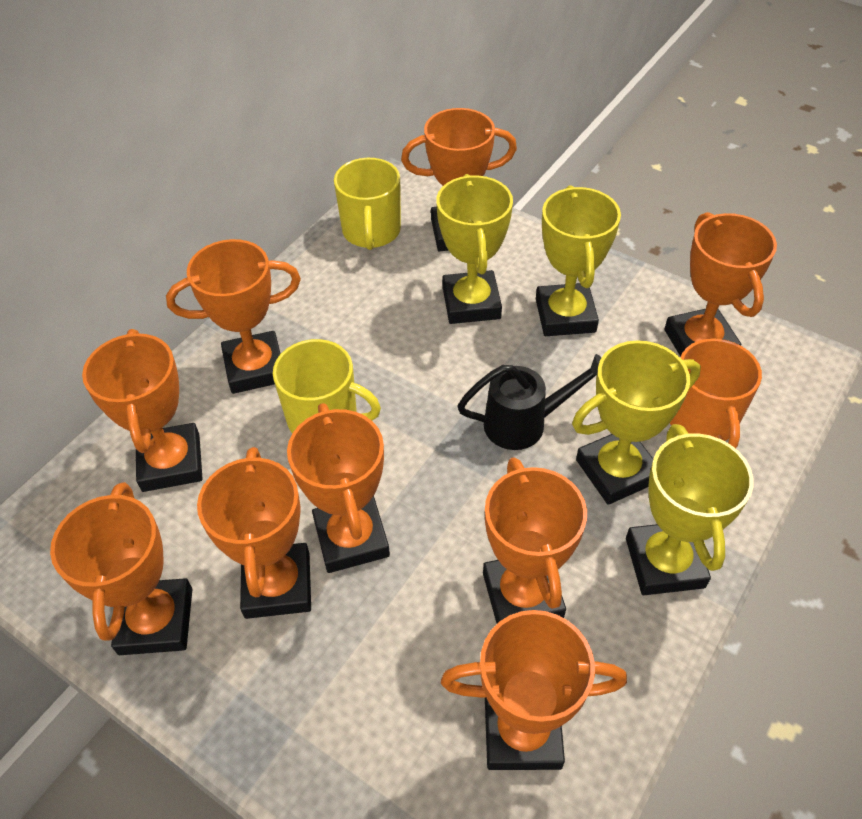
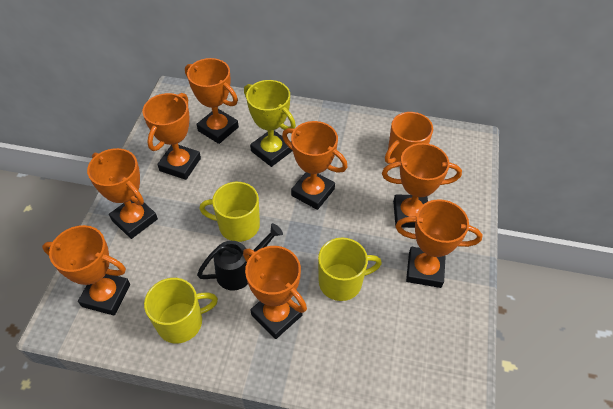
orange trophy: 9 -> 8
yellow mug: 2 -> 3
yellow trophy: 4 -> 1

